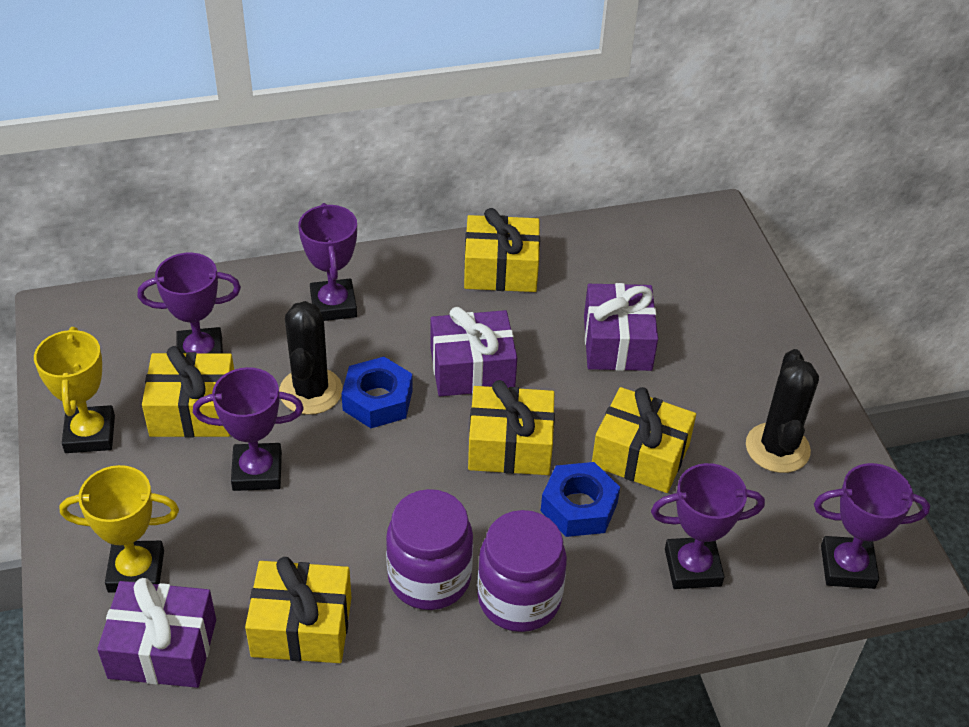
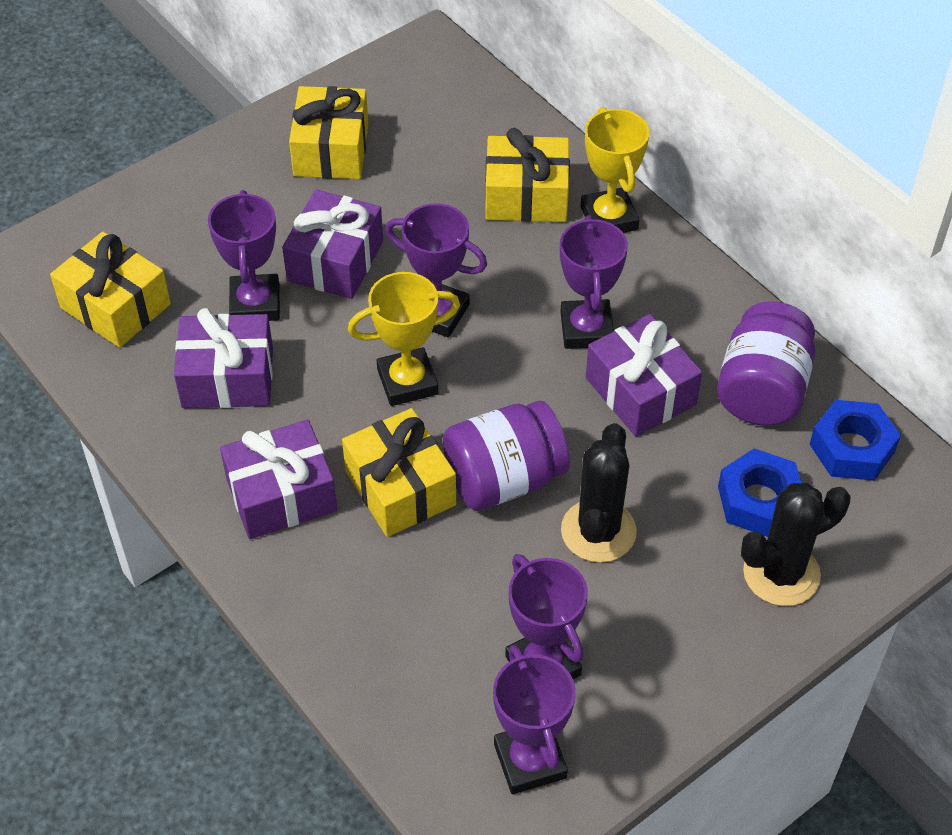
purple gift: 3 -> 4
yellow gift: 5 -> 4

